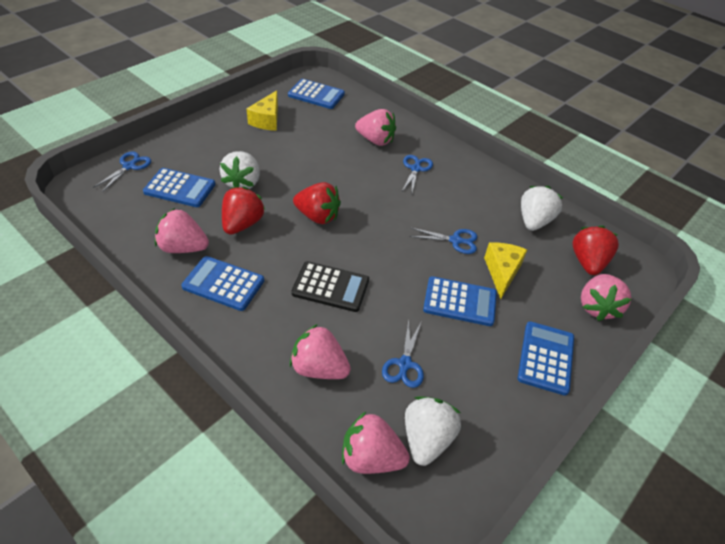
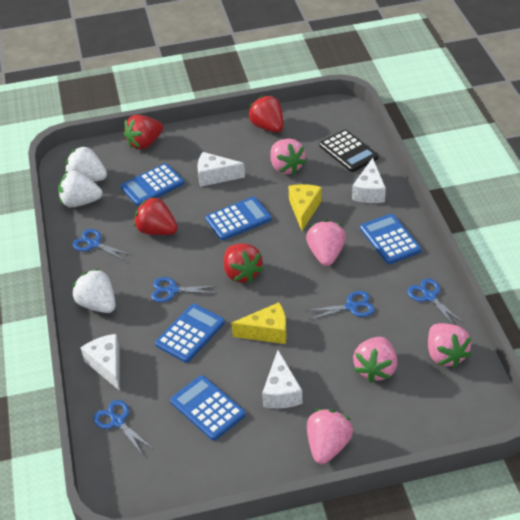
blue scissors: 4 -> 5
red strawberry: 3 -> 4
white cheese: 0 -> 4

